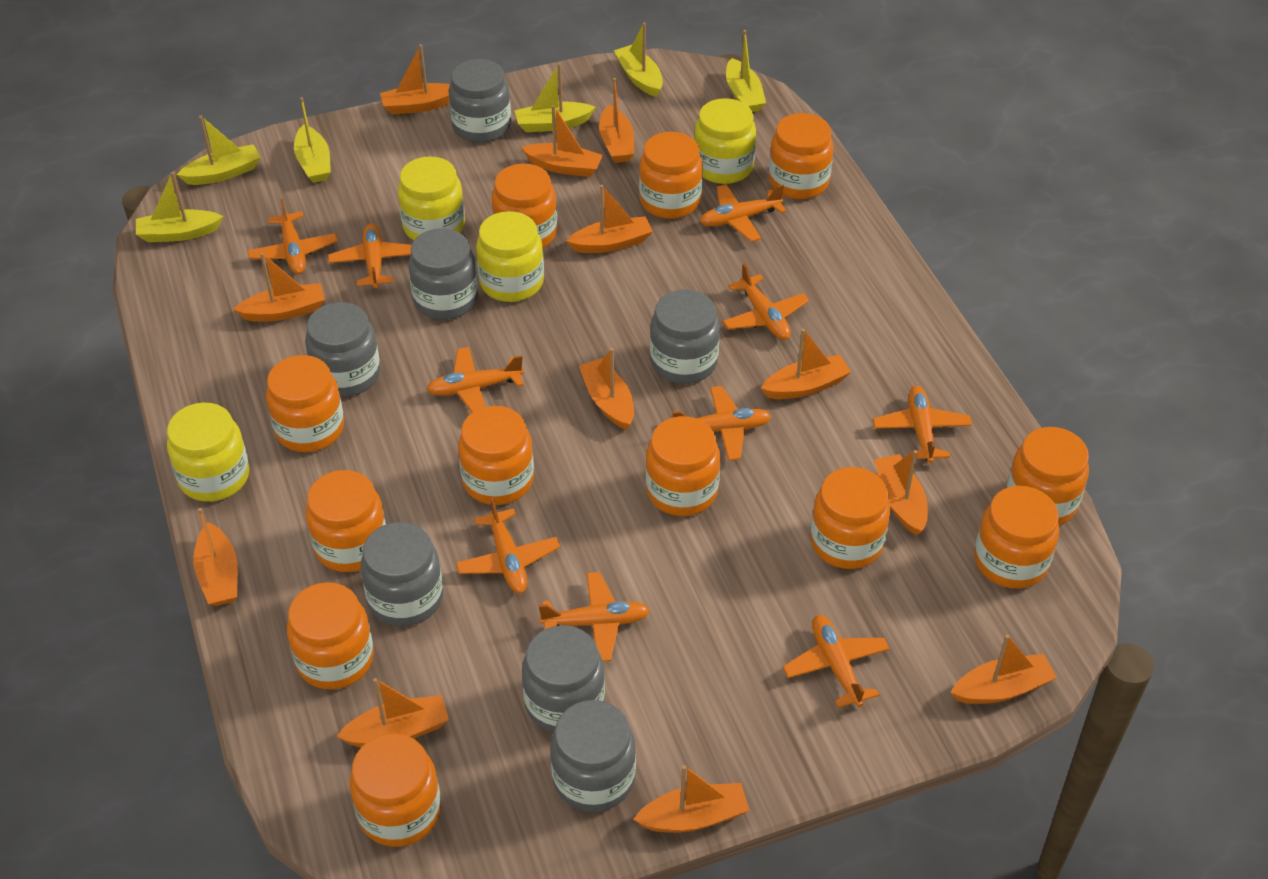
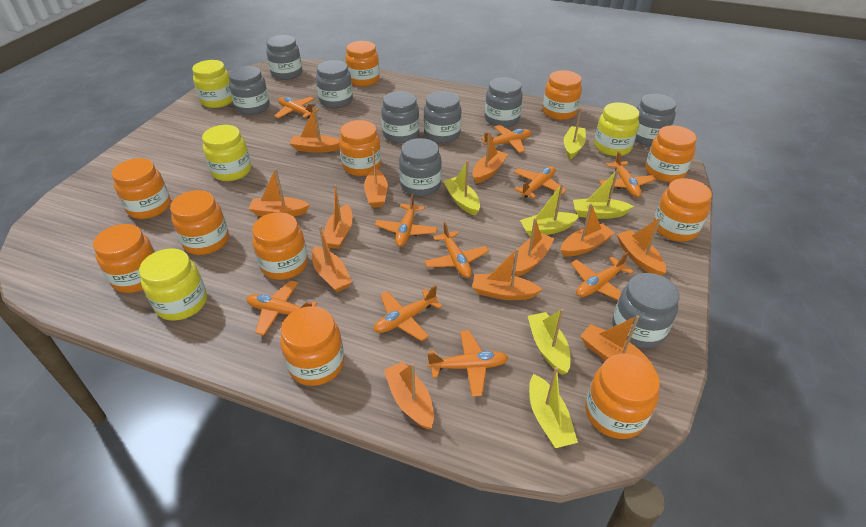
grey jar: 7 -> 9
orange jar: 12 -> 11

